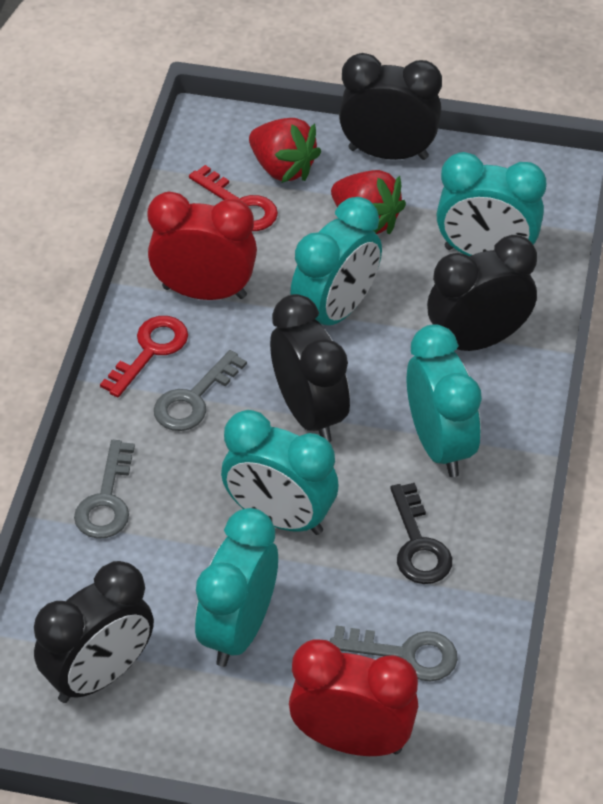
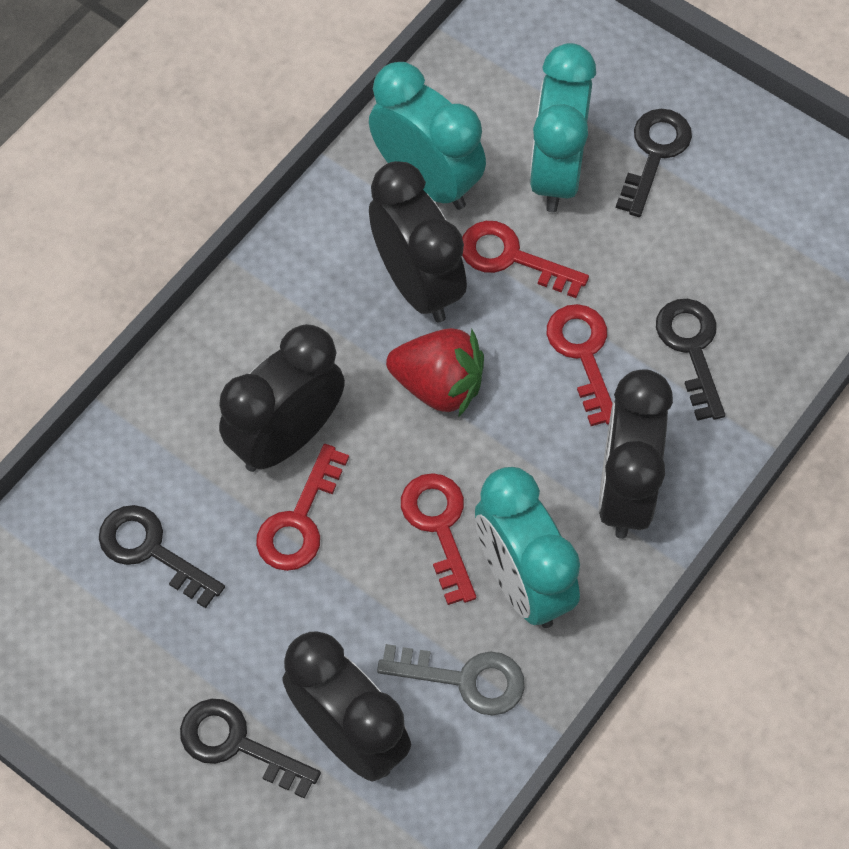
black key: 1 -> 4
grey key: 3 -> 1
red clock: 2 -> 0
red key: 2 -> 4
red strawberry: 2 -> 1
turquoise clock: 5 -> 3

